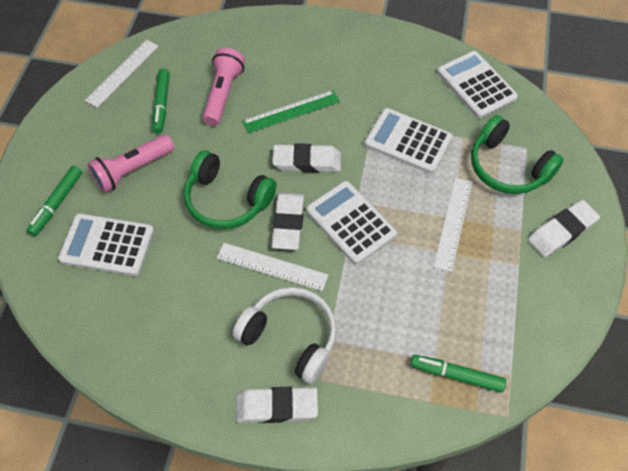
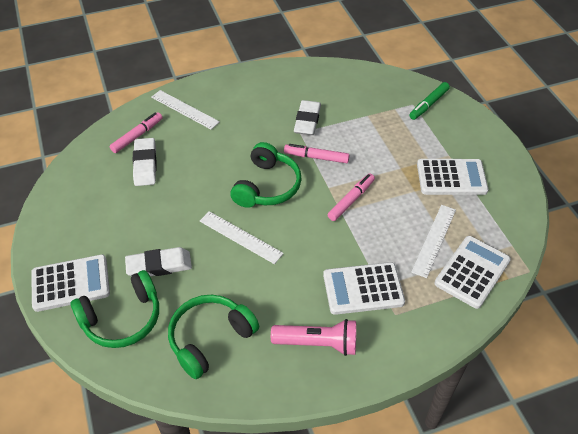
green headphones: 2 -> 3
green marker: 3 -> 1
green ruler: 1 -> 0
pink flashlight: 2 -> 1
pink marker: 0 -> 3
white eraser: 4 -> 3
white headphones: 1 -> 0

